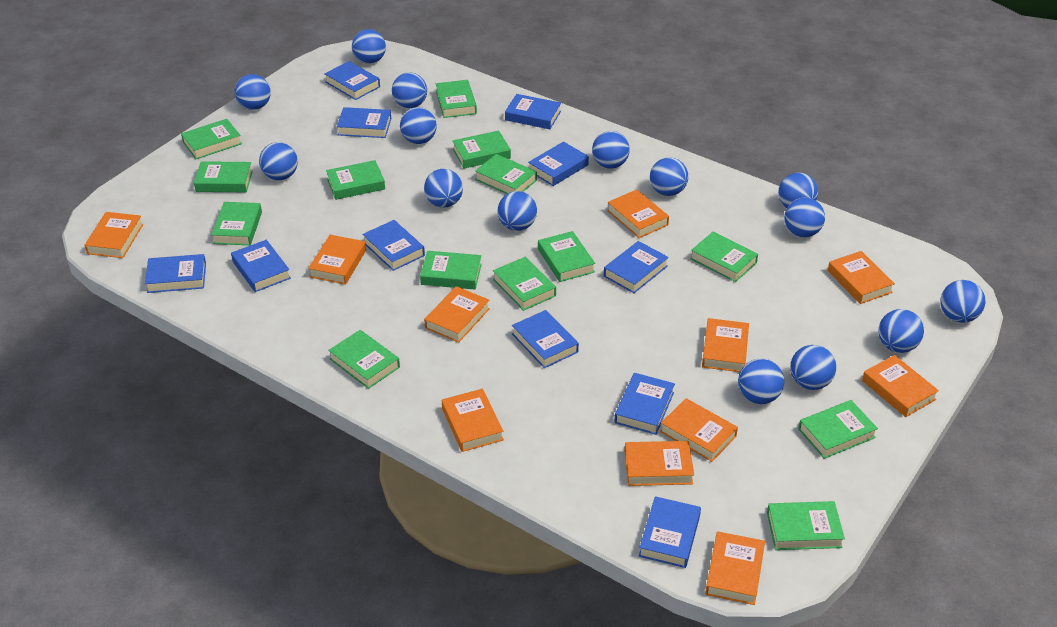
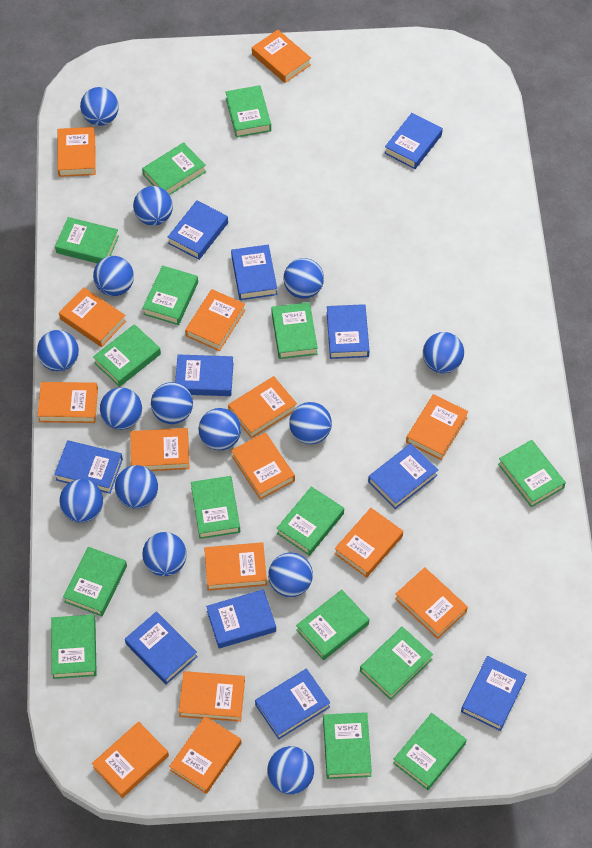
green book: 14 -> 15
orange book: 11 -> 15

